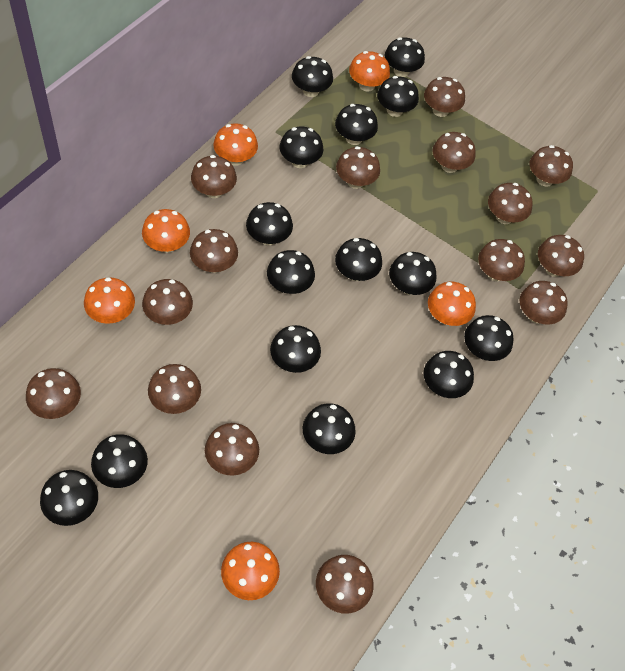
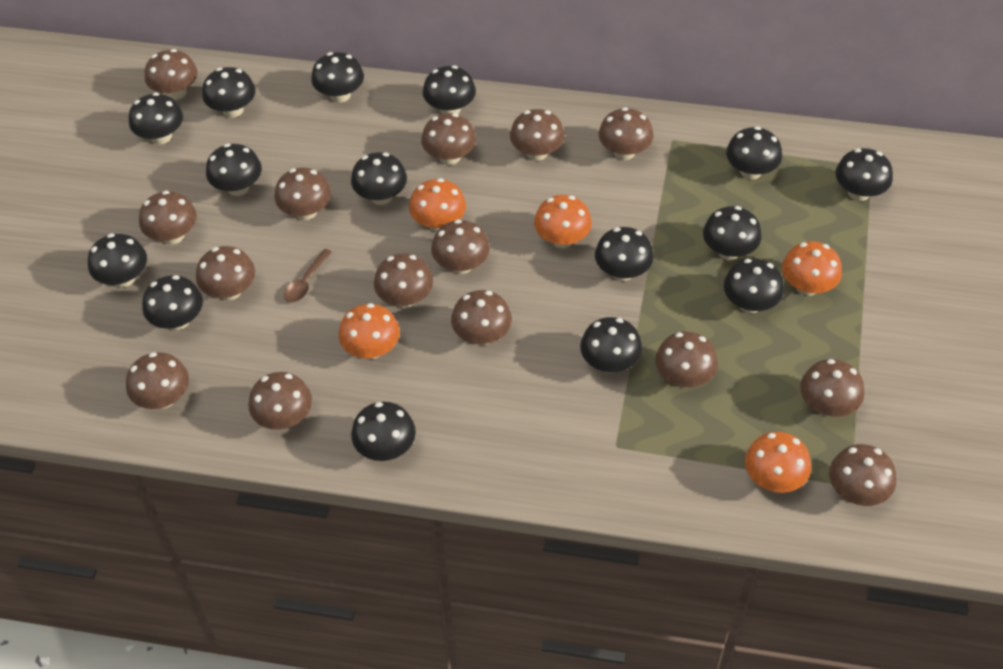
brown spoon: 0 -> 1
orange mushroom: 6 -> 5

